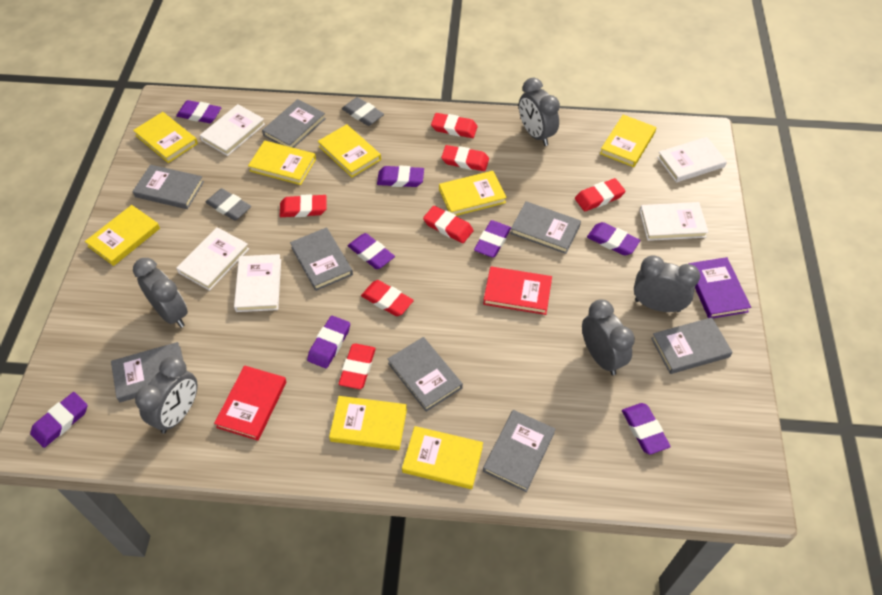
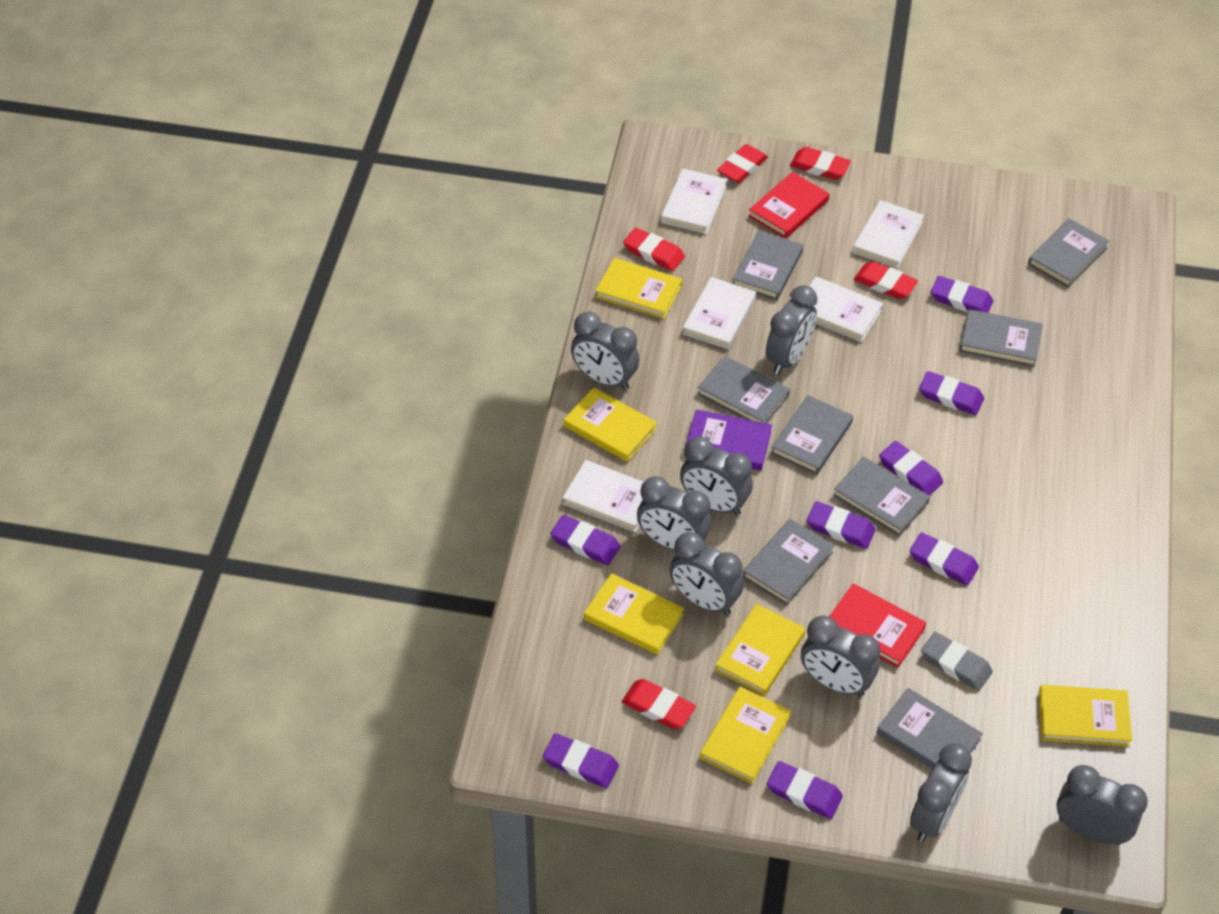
grey clock: 5 -> 8
grey eraser: 2 -> 1
red eraser: 7 -> 5
yellow book: 8 -> 6

